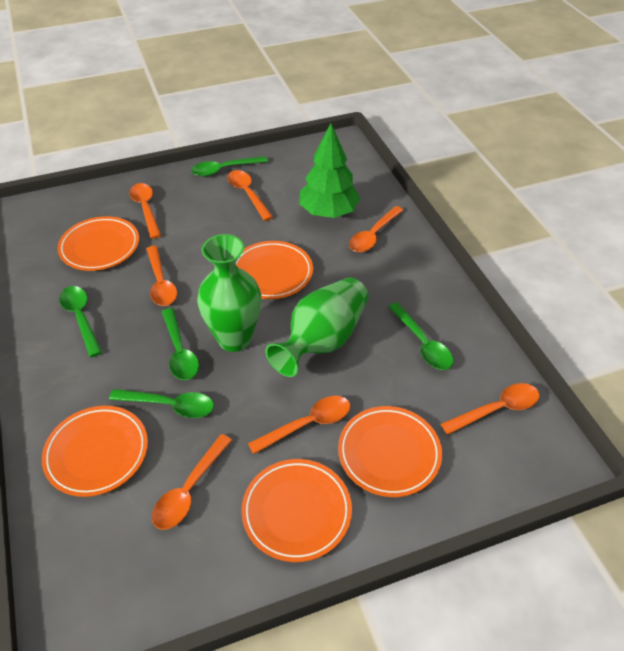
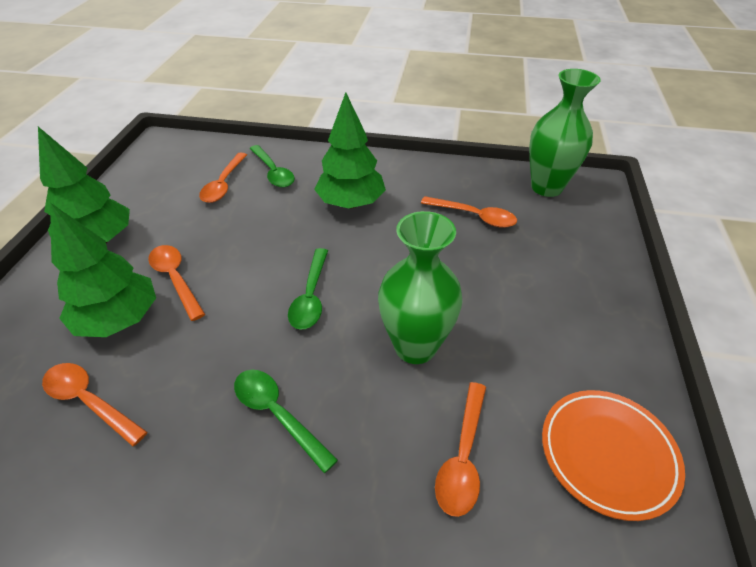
green spoon: 5 -> 3
green tree: 1 -> 3
orange plate: 5 -> 1
orange spoon: 7 -> 5

